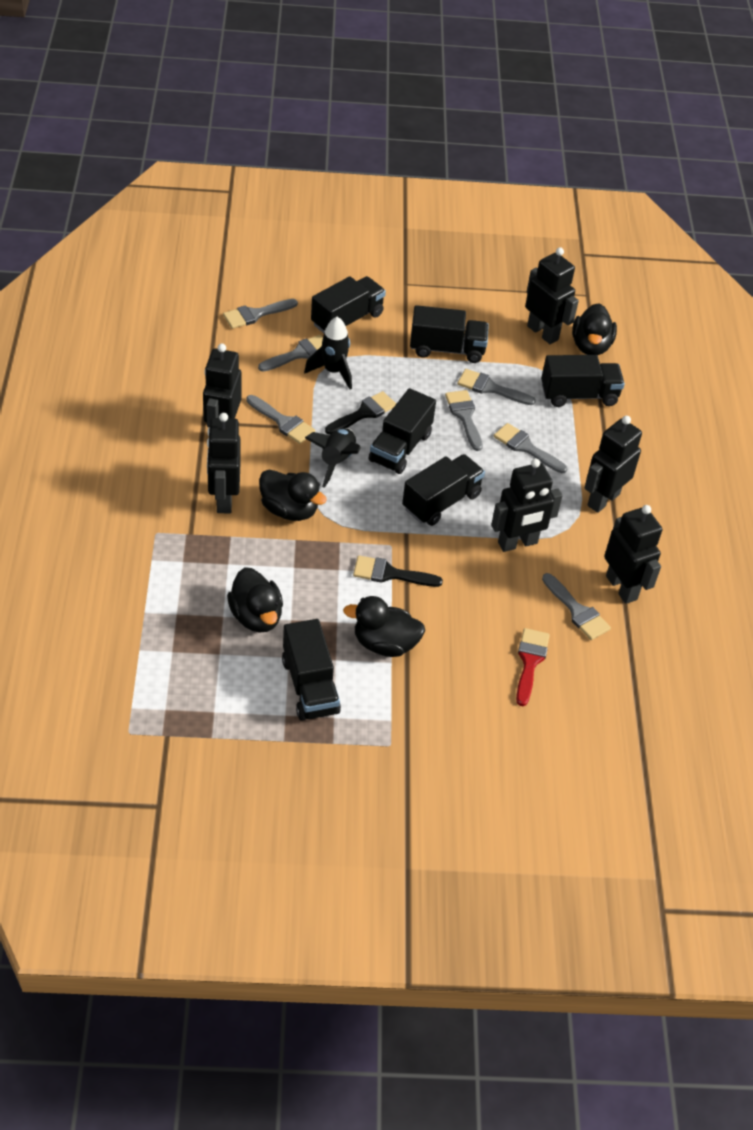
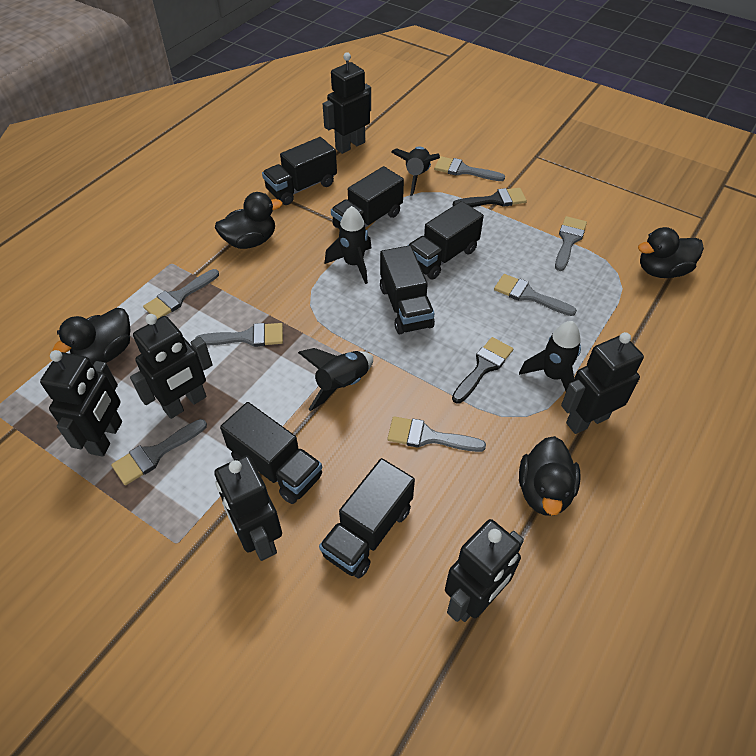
black rocket: 2 -> 4
red brush: 1 -> 0

